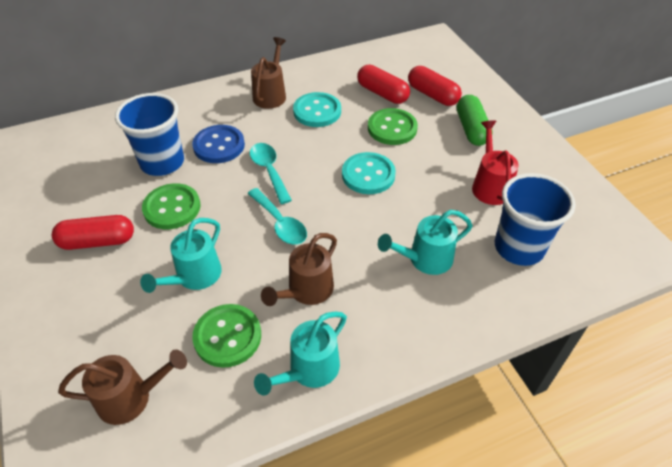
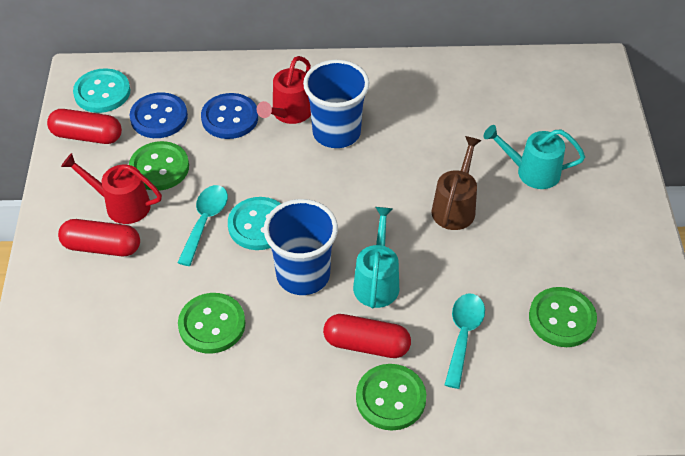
blue button: 1 -> 2
brown watering can: 3 -> 1
green button: 3 -> 4
green capsule: 1 -> 0
red watering can: 1 -> 2
turquoise watering can: 3 -> 2

